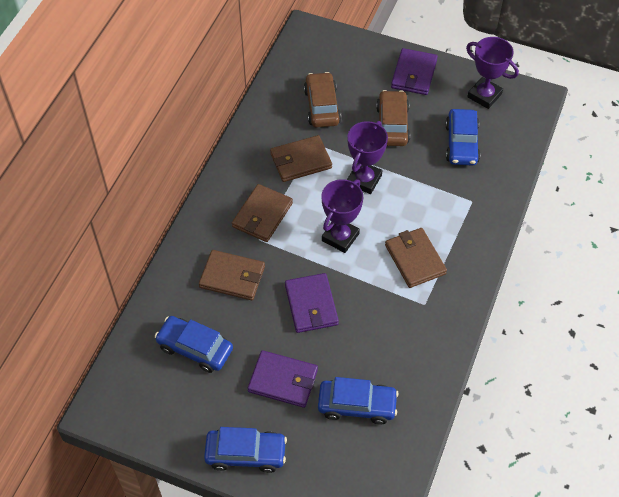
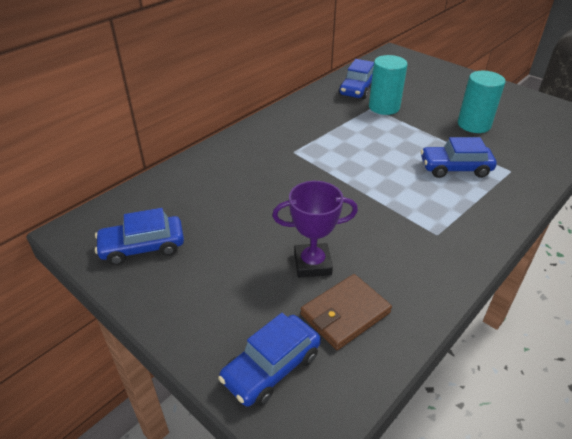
brown car: 2 -> 0
brown wallet: 4 -> 1
purple trophy: 3 -> 1
purple wallet: 3 -> 0
turquoise cylinder: 0 -> 2

